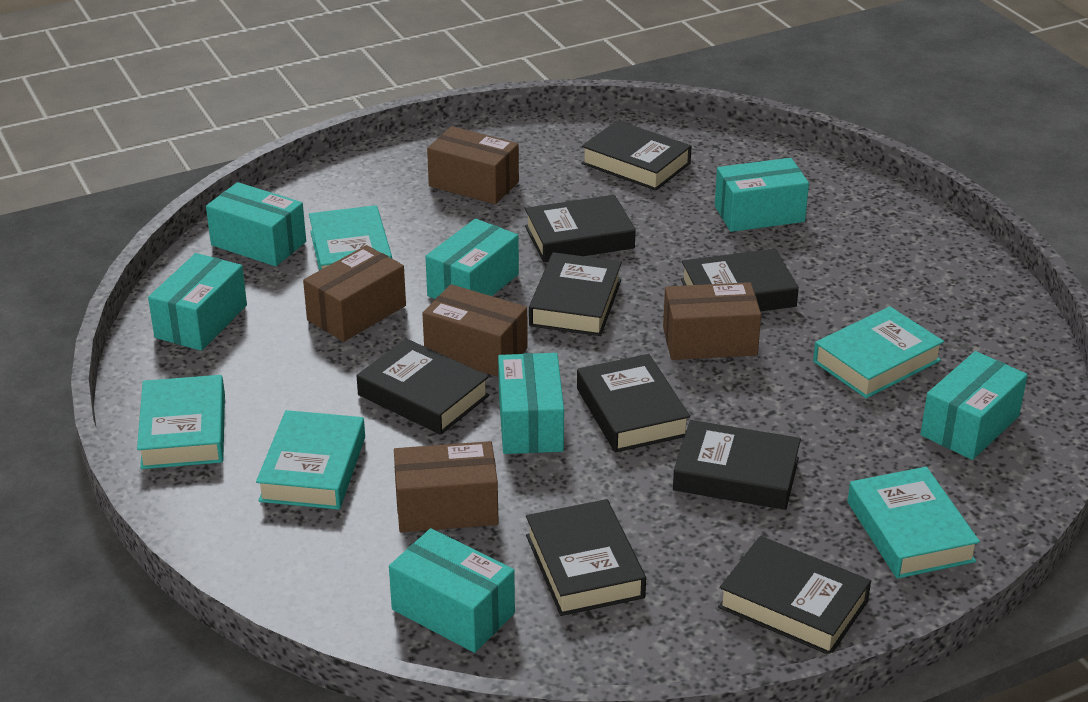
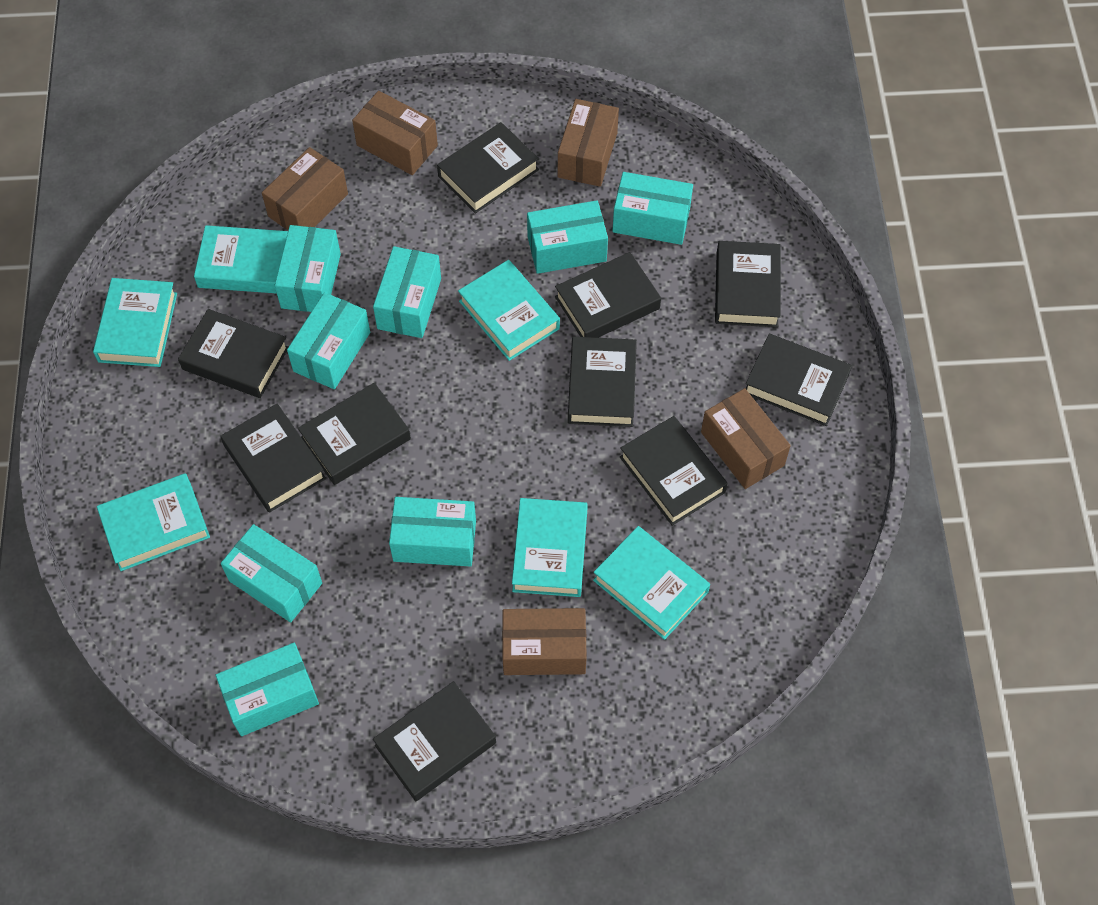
black book: 9 -> 10
turquoise book: 5 -> 6
turquoise box: 7 -> 8

